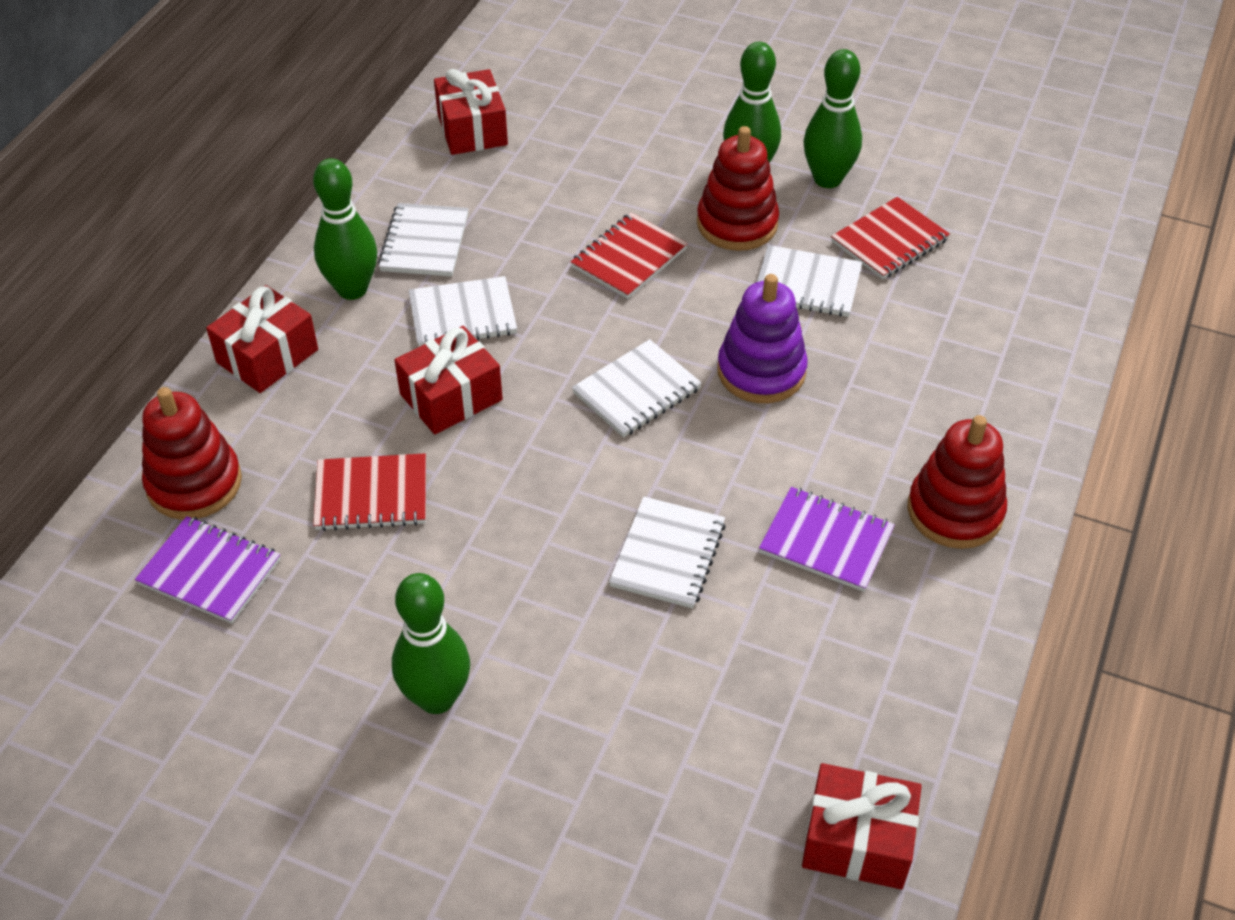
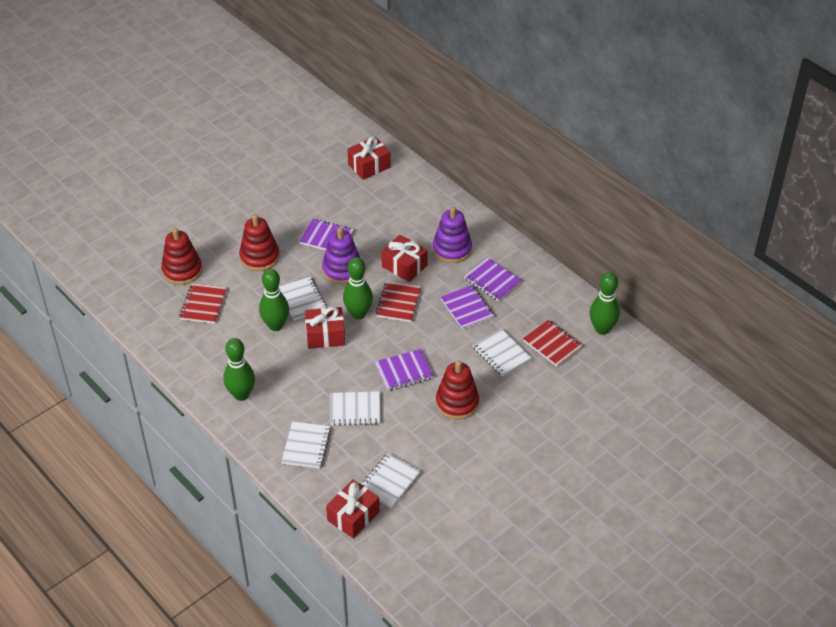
purple notebook: 2 -> 4
purple stacking toy: 1 -> 2

